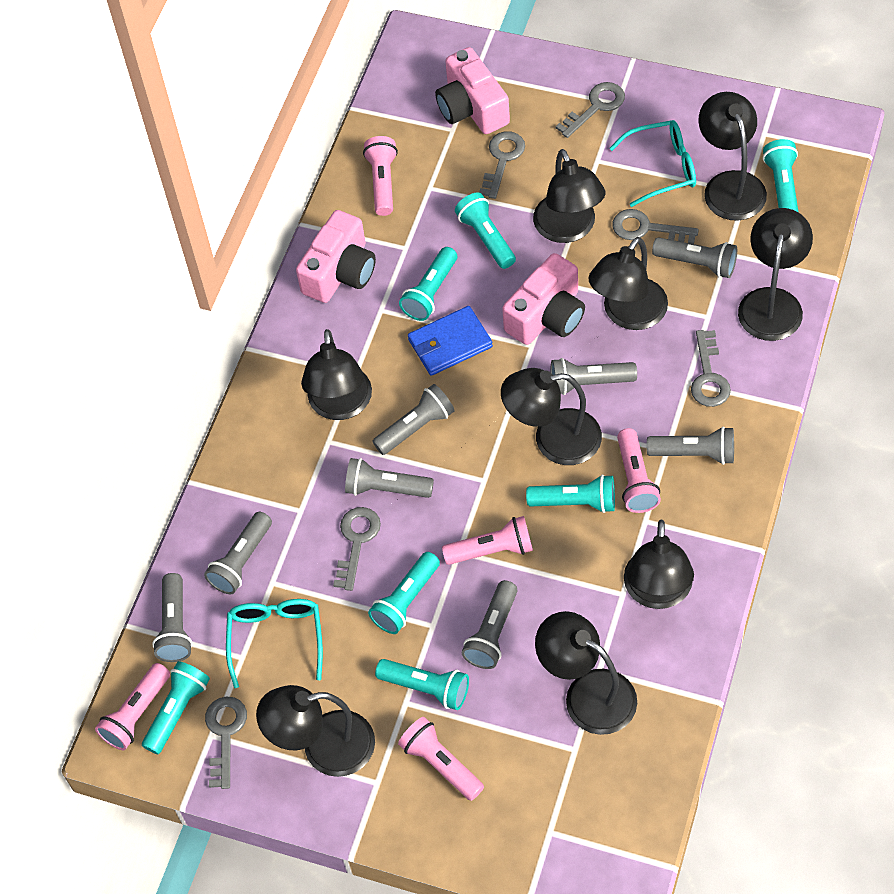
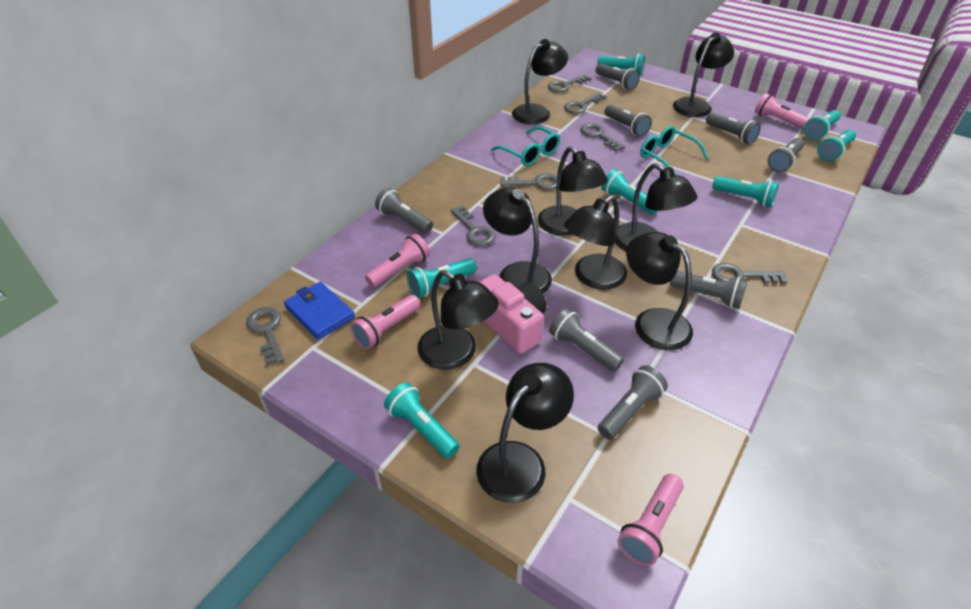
grey key: 6 -> 7
pink camera: 3 -> 1
pink flashlight: 5 -> 4

